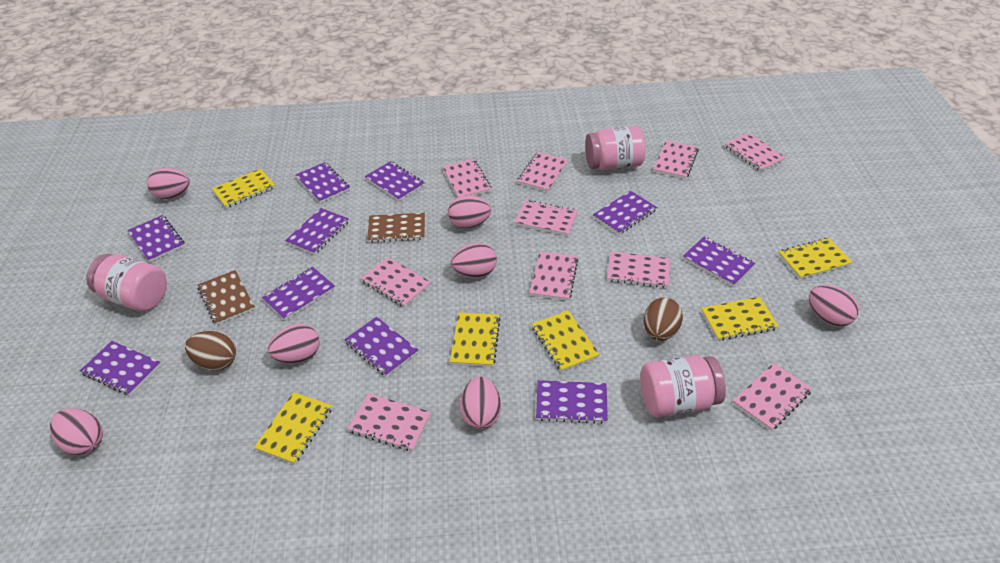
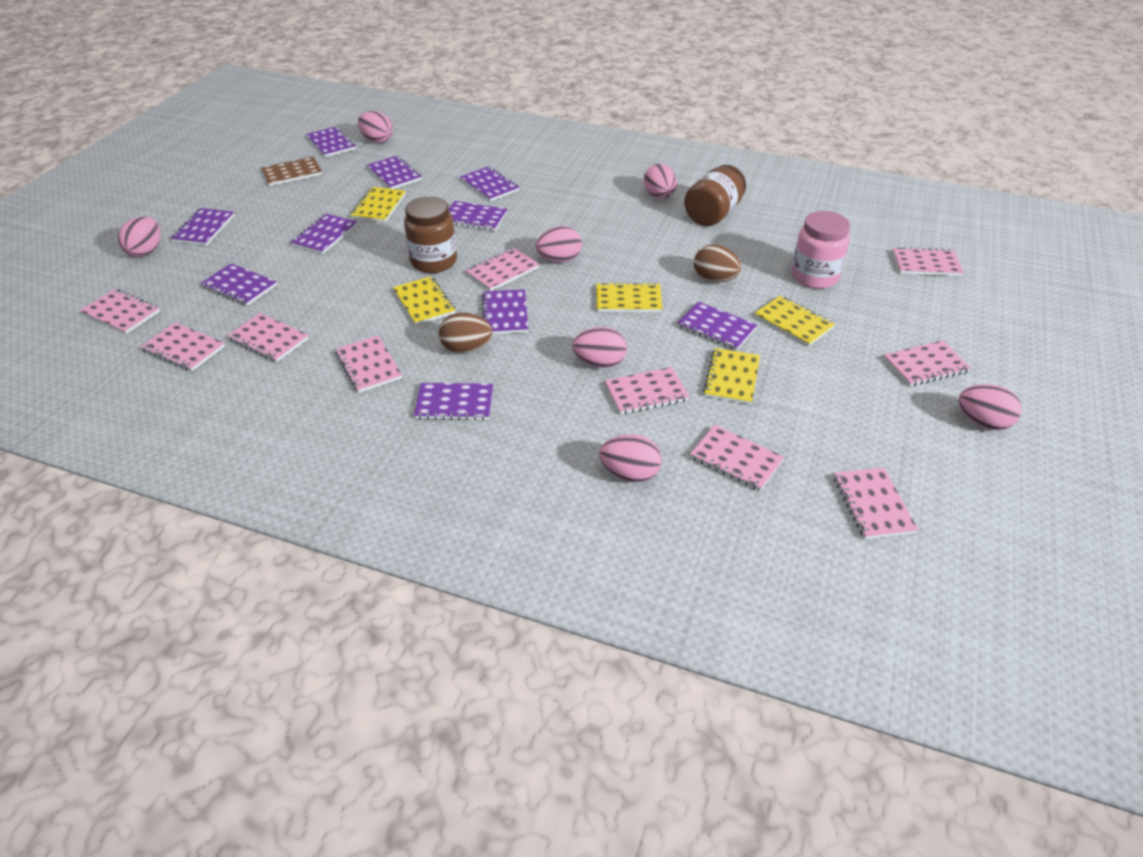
brown jar: 0 -> 2
brown notebook: 2 -> 1
pink jar: 3 -> 1
yellow notebook: 6 -> 5

